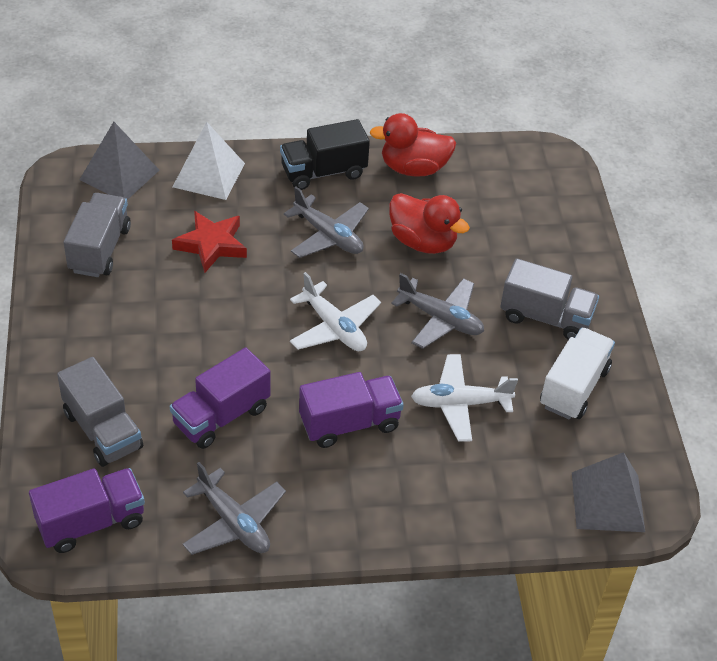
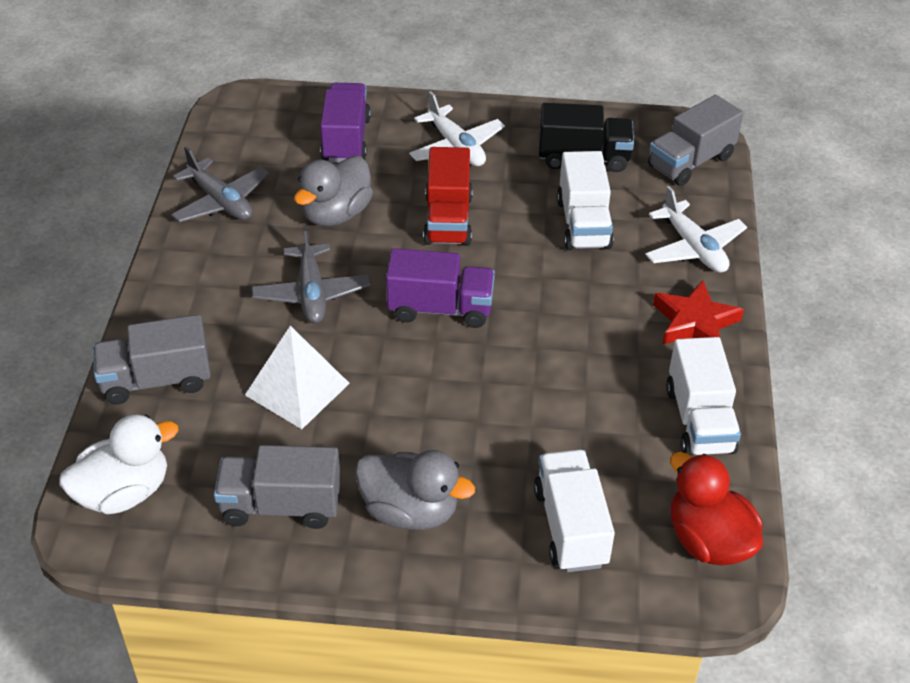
grey duck: 0 -> 2
grey plane: 3 -> 2
grey pyramid: 2 -> 0
purple truck: 3 -> 2
red duck: 2 -> 1
red truck: 0 -> 1
white duck: 0 -> 1
white truck: 1 -> 3

